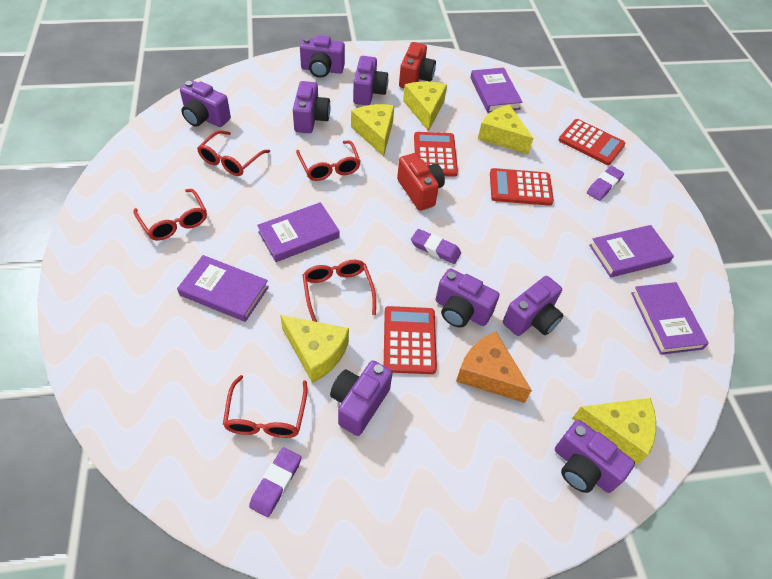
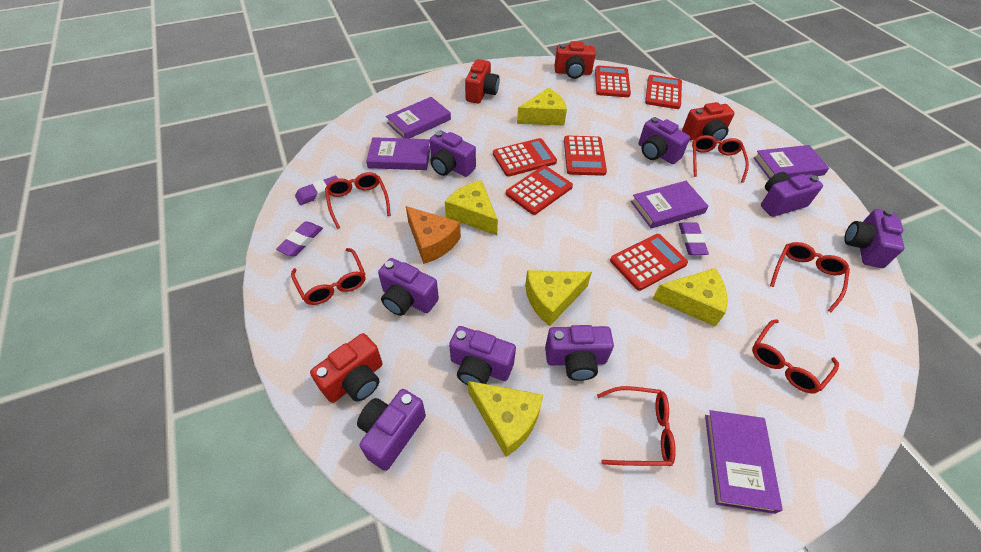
red calculator: 4 -> 6
red camera: 2 -> 4
red glasses: 5 -> 6

